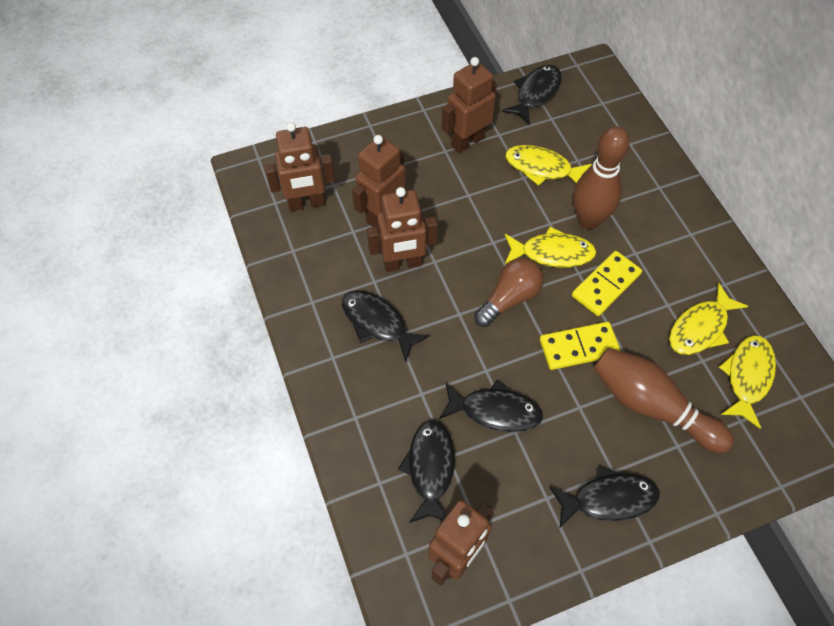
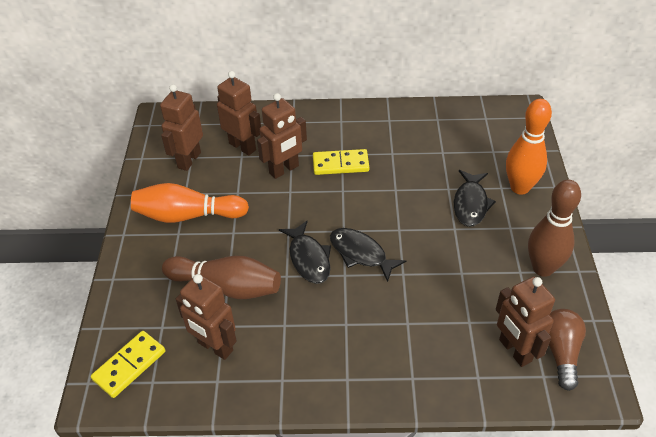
black fish: 5 -> 3
orange bowling pin: 0 -> 2
yellow fish: 4 -> 0

